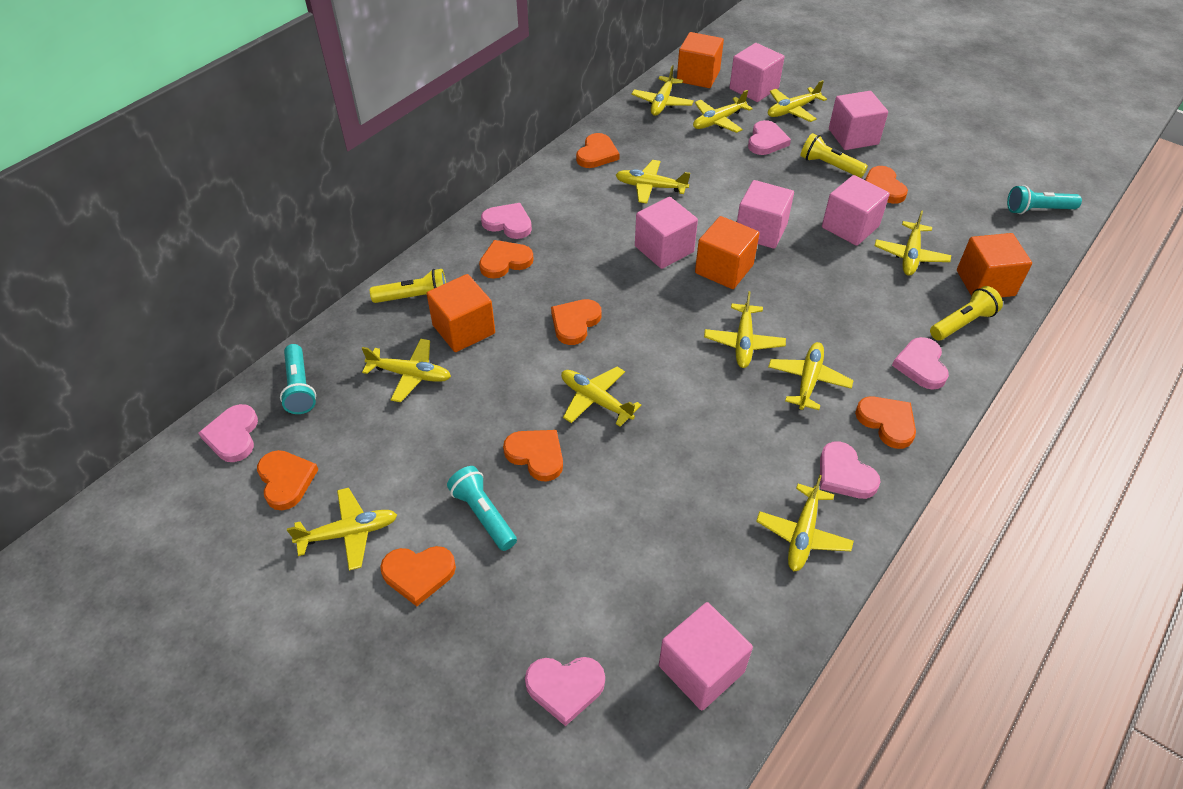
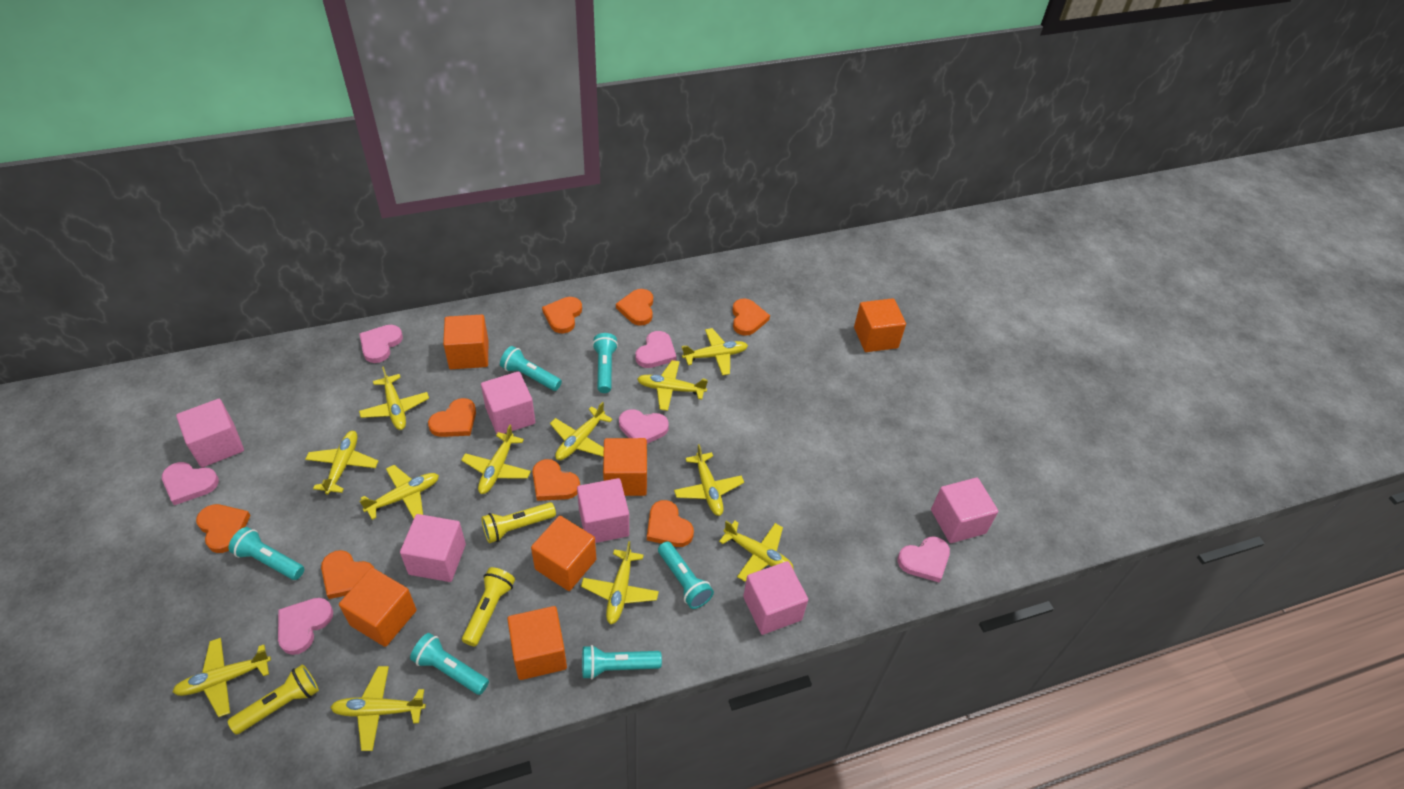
orange cube: 4 -> 6
turquoise flashlight: 3 -> 6
yellow plane: 11 -> 12

